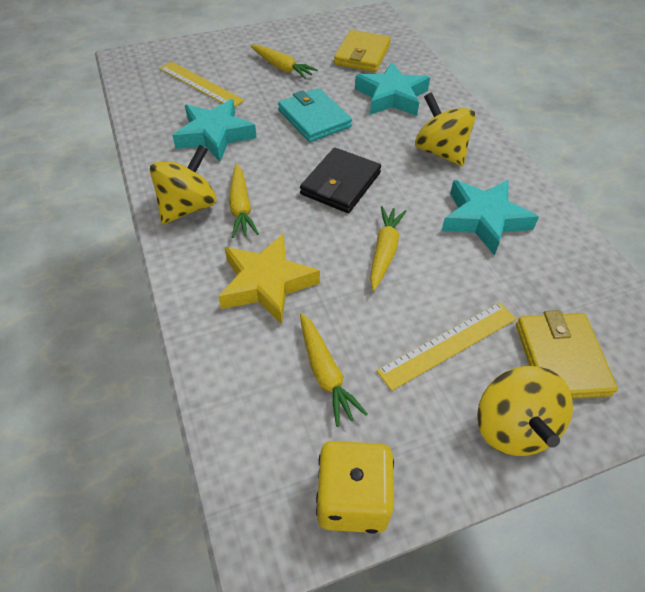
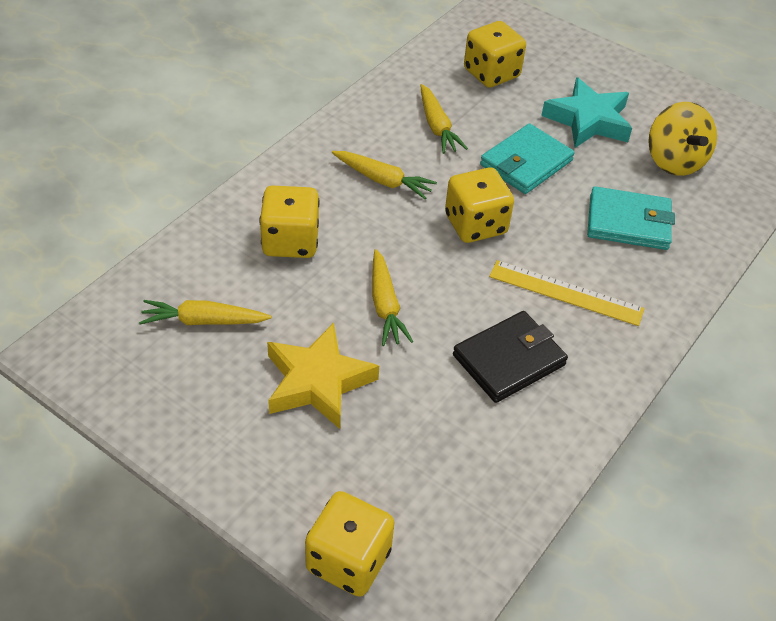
turquoise star: 3 -> 1
turquoise wallet: 1 -> 2
yellow dice: 1 -> 4
yellow ruler: 2 -> 1
yellow spinning top: 3 -> 1
yellow wallet: 2 -> 0

